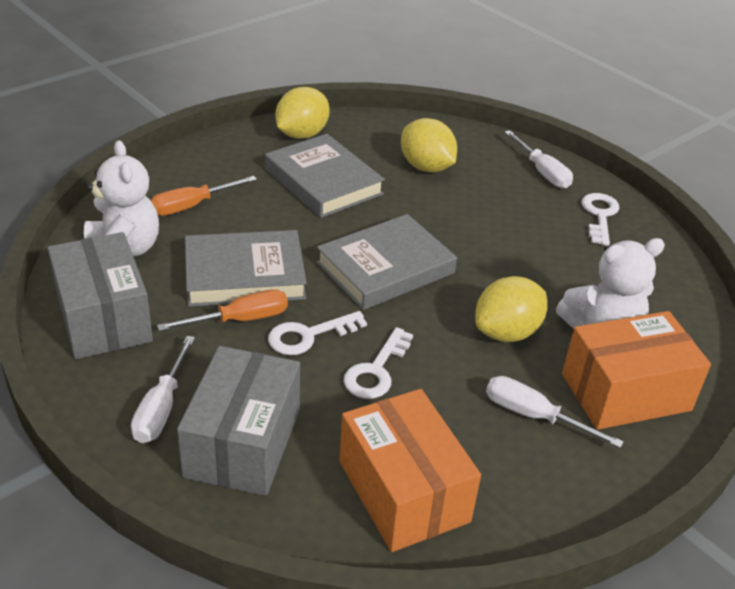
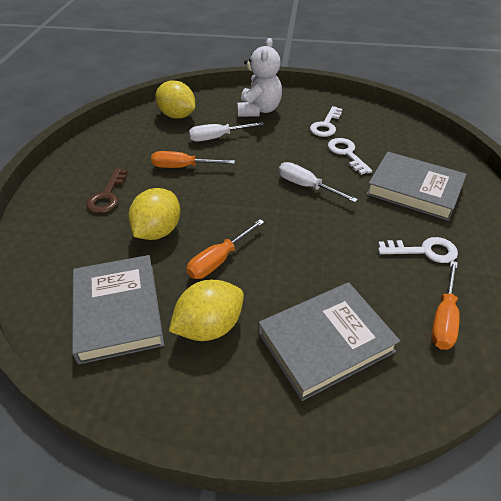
brown key: 0 -> 1
grey box: 2 -> 0
orange box: 2 -> 0
orange screwdriver: 2 -> 3
white screwdriver: 3 -> 2
white teddy bear: 2 -> 1

